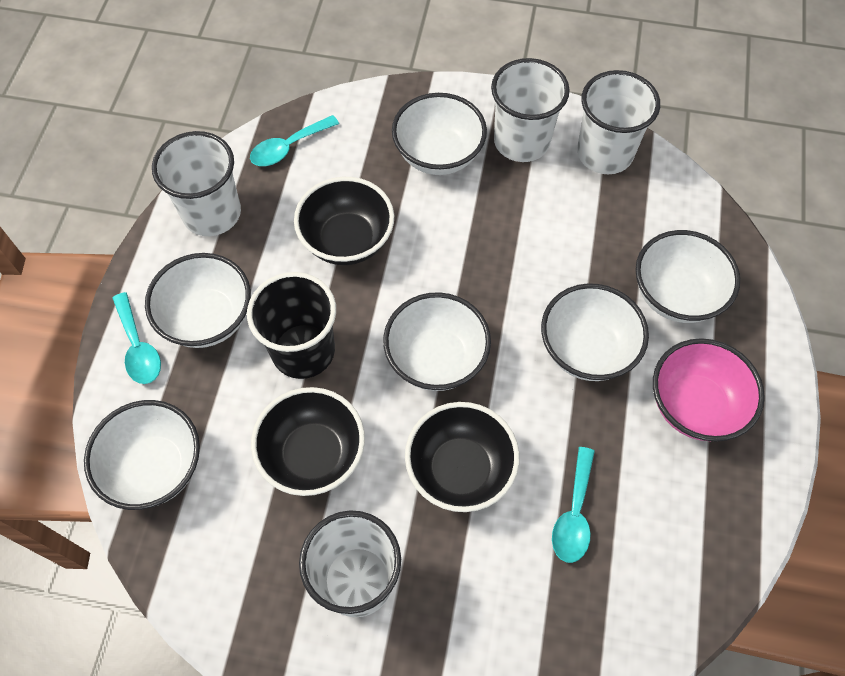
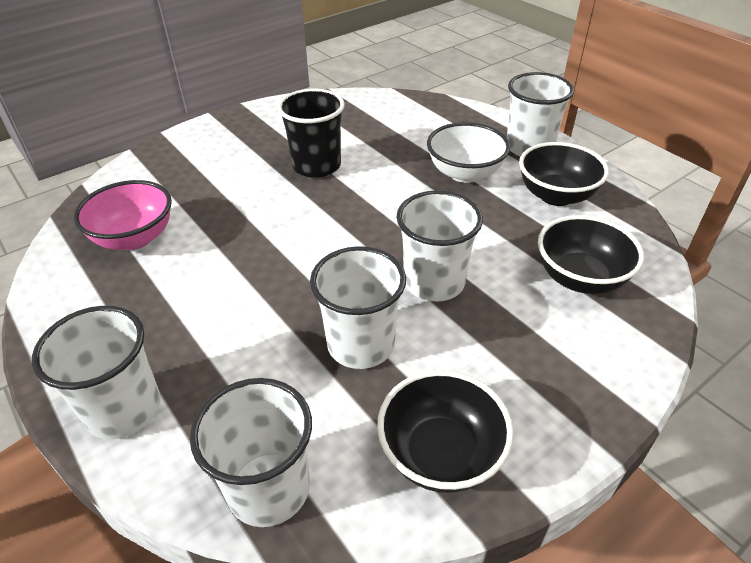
turquoise spoon: 3 -> 0
white bowl: 6 -> 1
white cup: 4 -> 5

